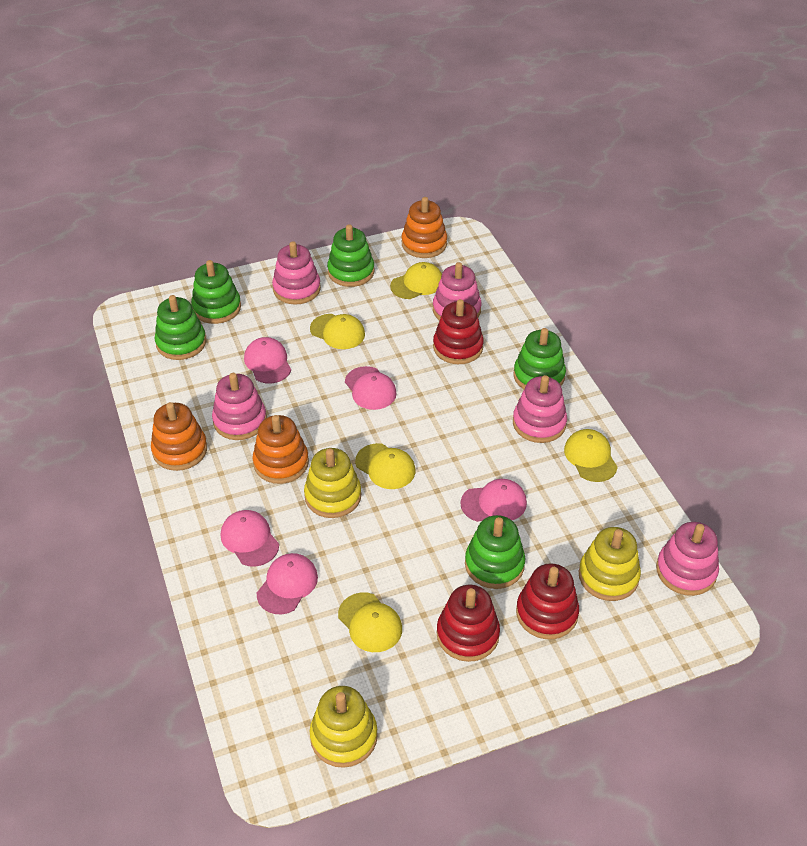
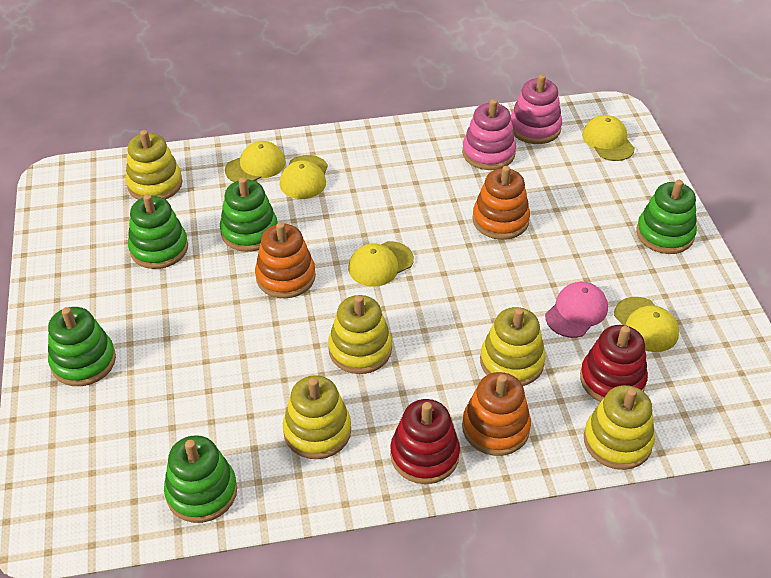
pink cap: 5 -> 1
pink stacking toy: 5 -> 2
red stacking toy: 3 -> 2
yellow stacking toy: 3 -> 5

